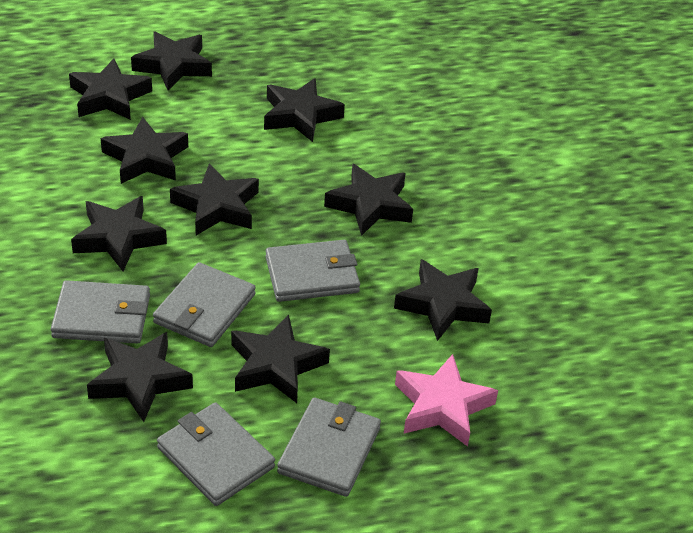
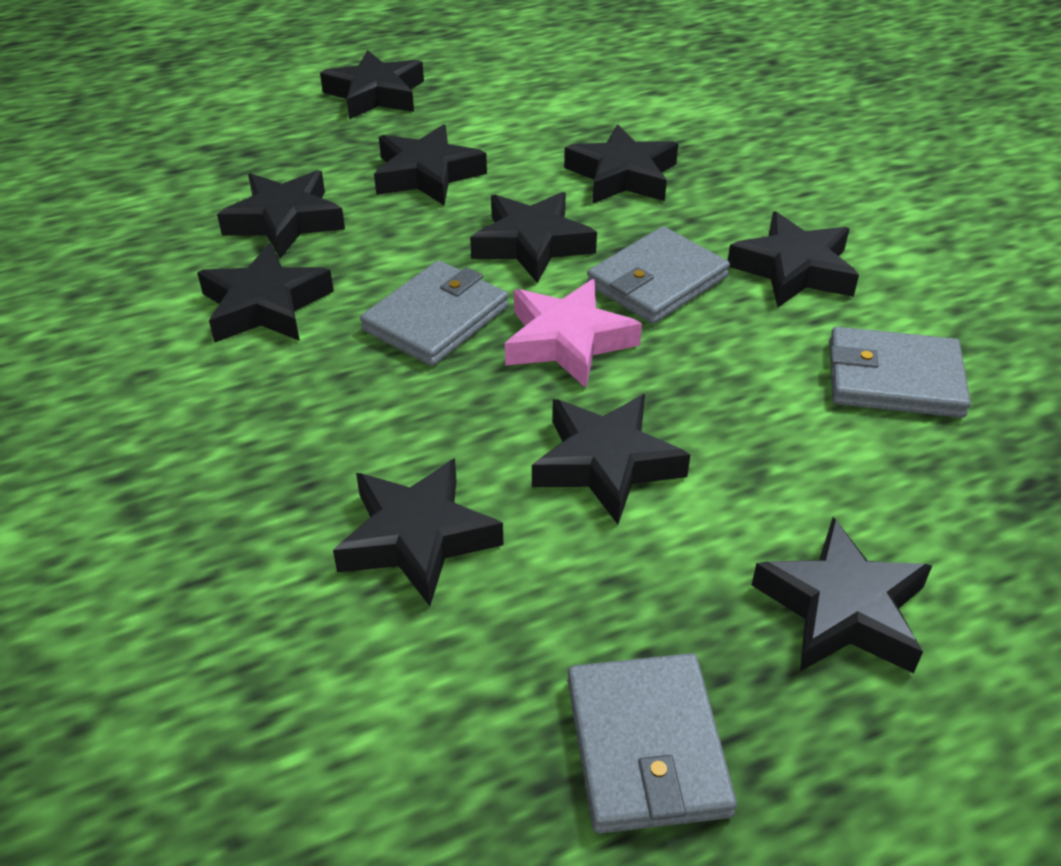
grey wallet: 5 -> 4

